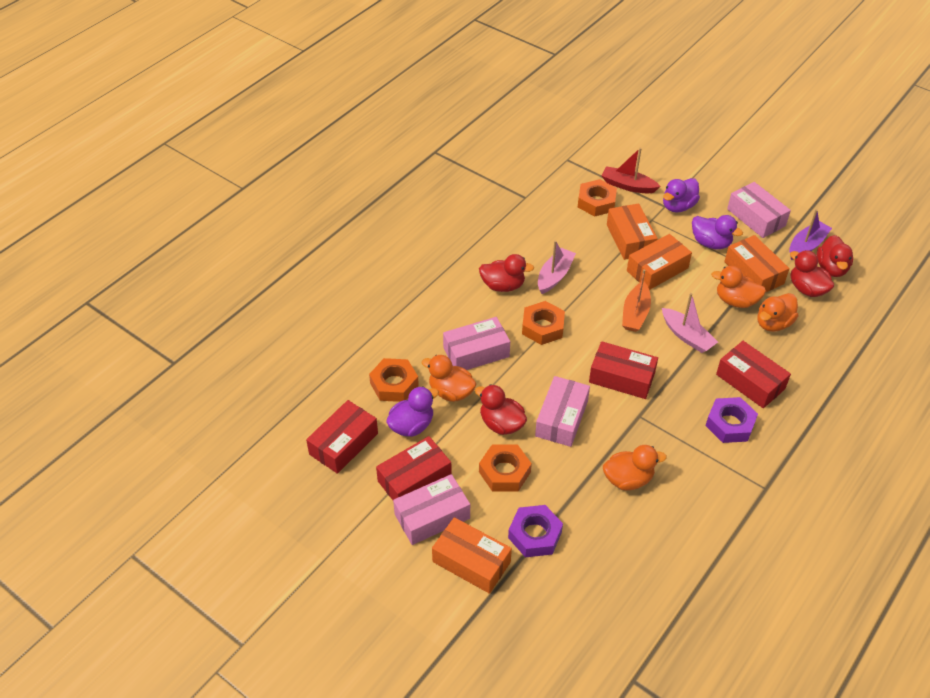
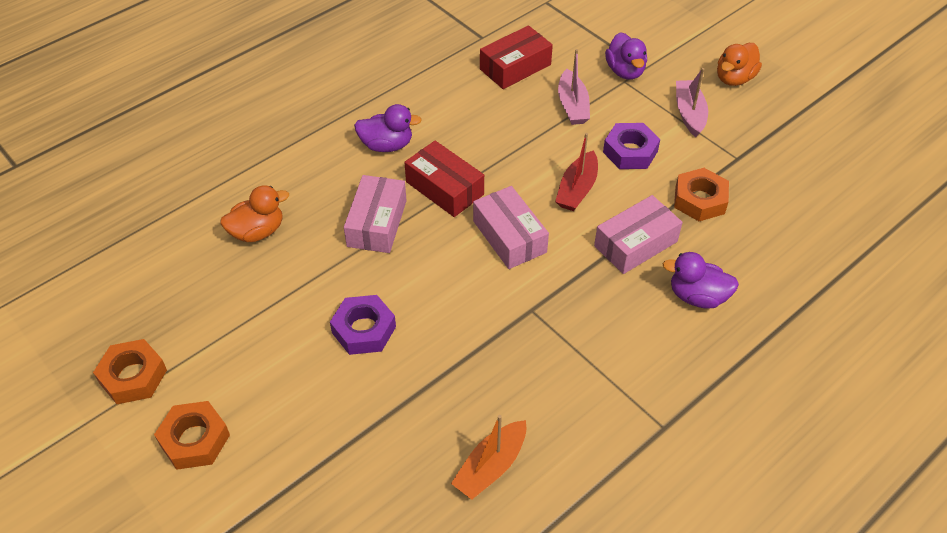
orange box: 4 -> 0
orange duck: 4 -> 2
orange nut: 4 -> 3
pink box: 4 -> 3
purple boat: 1 -> 0
red box: 4 -> 2
red duck: 4 -> 0

